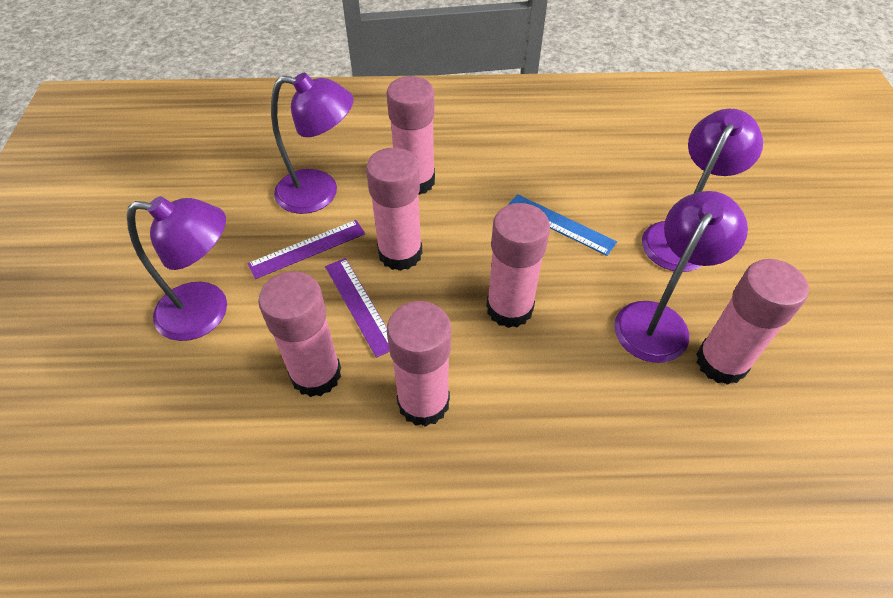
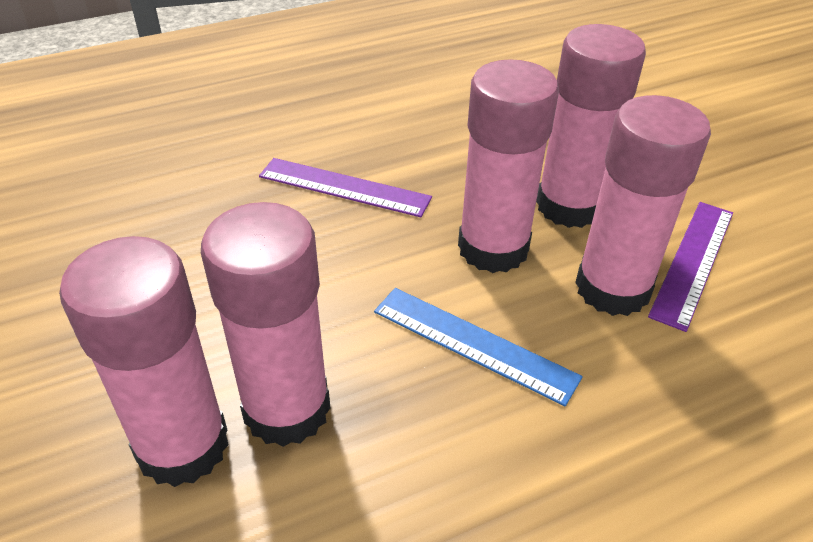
pink glue stick: 6 -> 5
purple lamp: 4 -> 0

